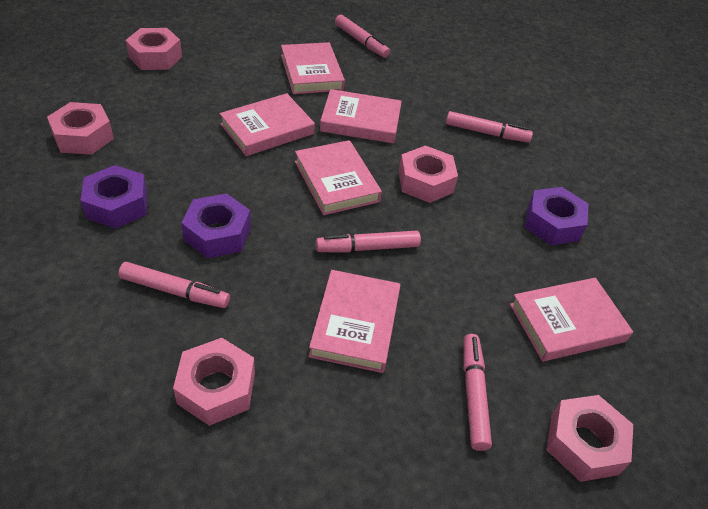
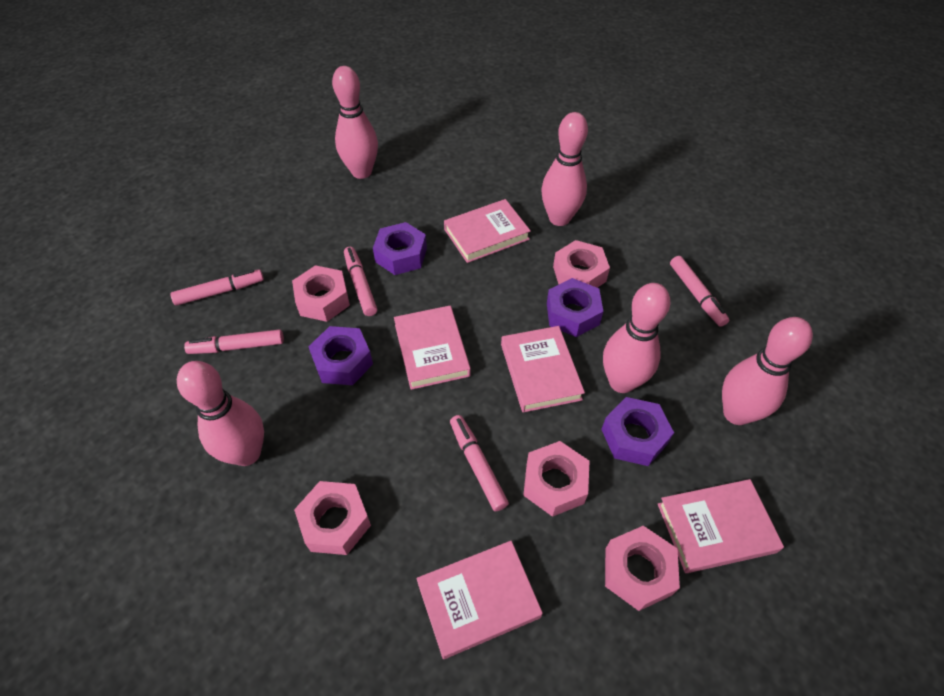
pink book: 6 -> 5
pink bowling pin: 0 -> 5
purple nut: 3 -> 4

